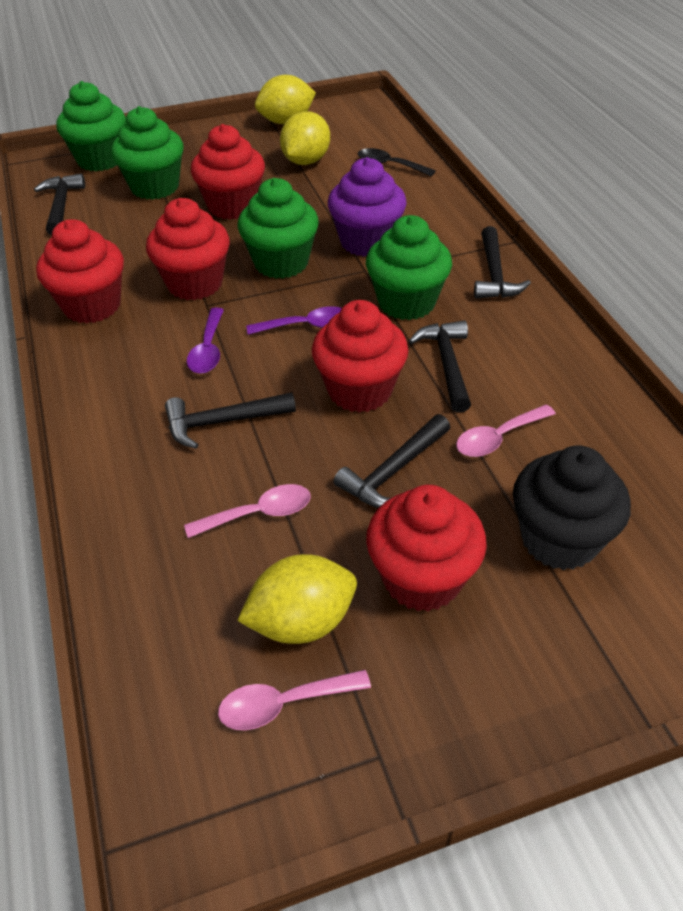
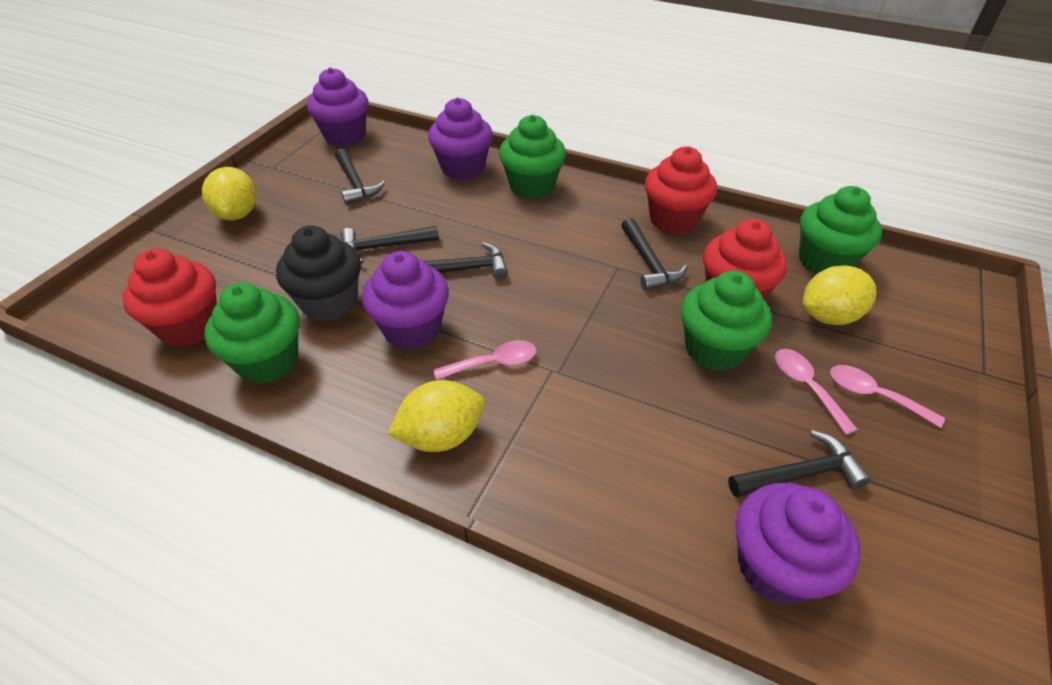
black spoon: 1 -> 0
purple cupcake: 1 -> 4
purple spoon: 2 -> 0
red cupcake: 5 -> 3

